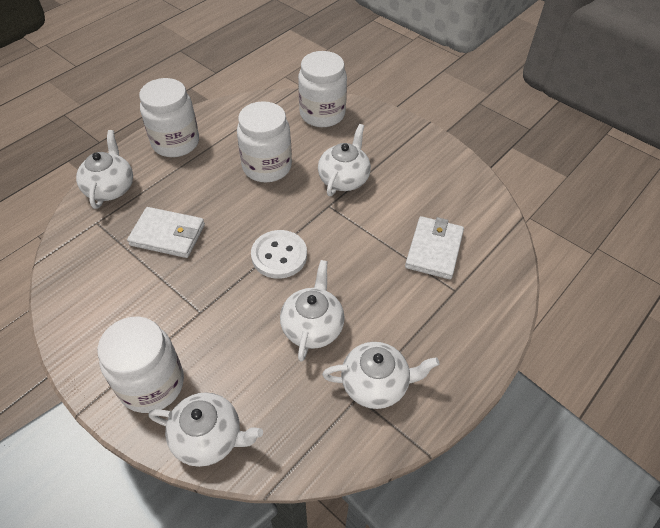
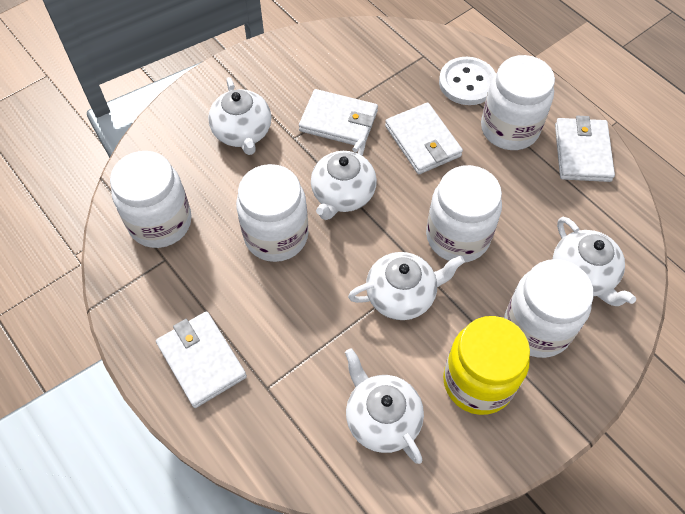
white jar: 4 -> 5
white wallet: 2 -> 4
yellow jar: 0 -> 1

